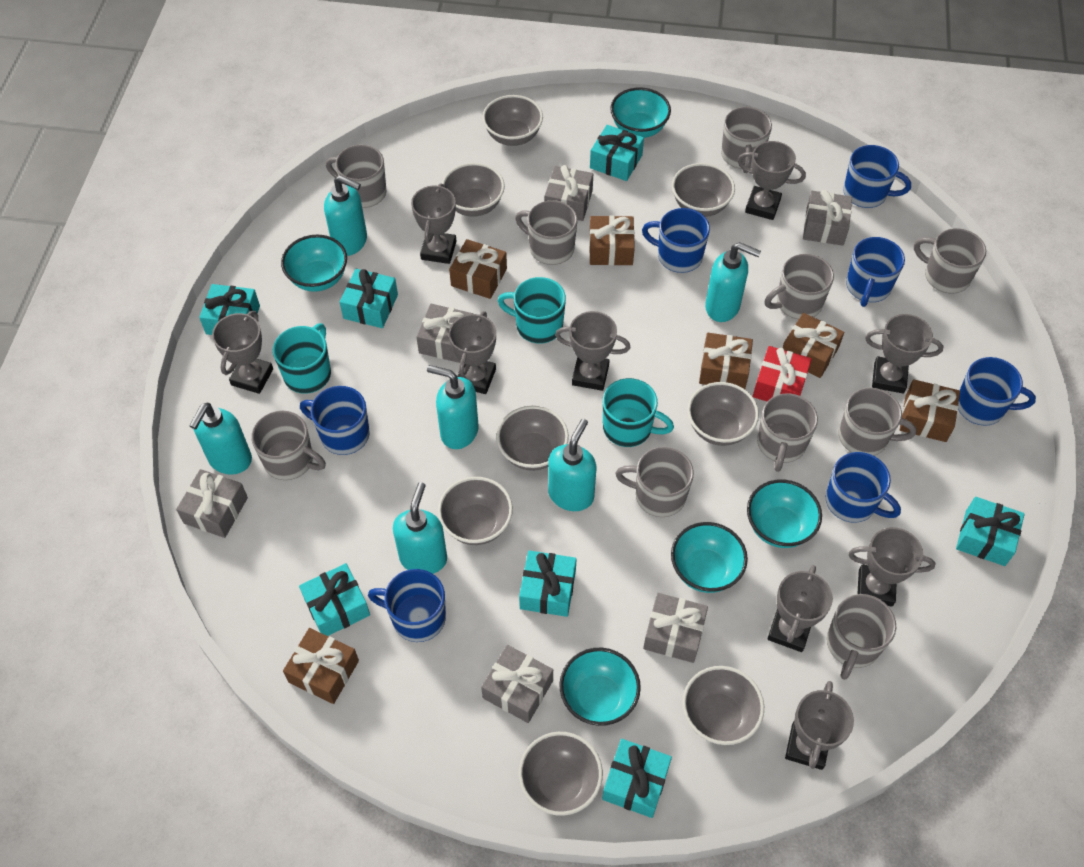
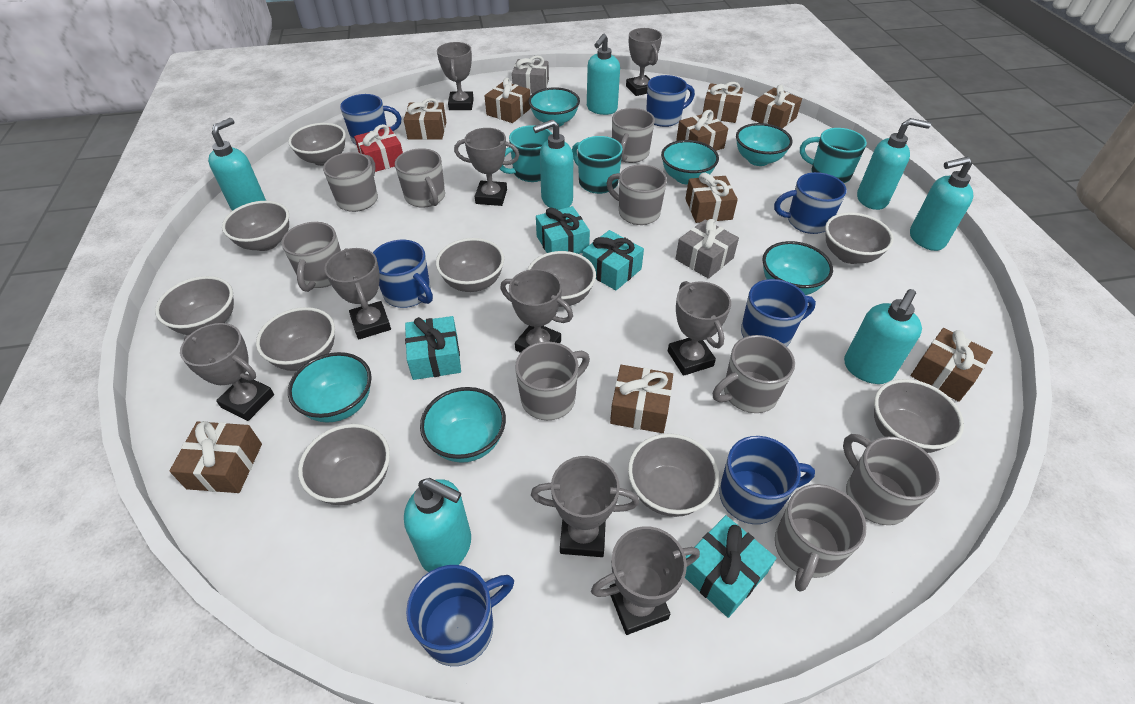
brown gift: 6 -> 9
grey bowl: 8 -> 10
grey gift: 6 -> 2
grey mug: 10 -> 9
turquoise bowl: 5 -> 6
turquoise gift: 7 -> 4
turquoise soap dispenser: 6 -> 7

